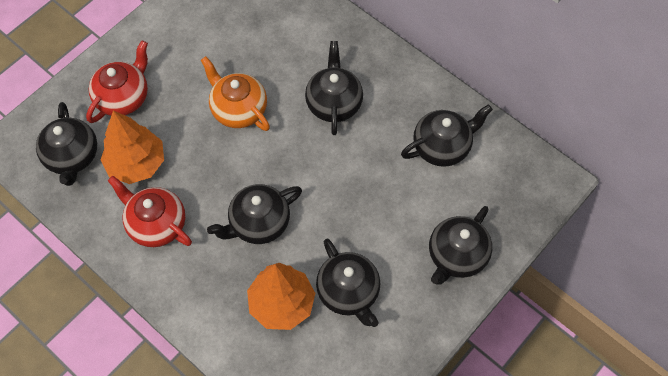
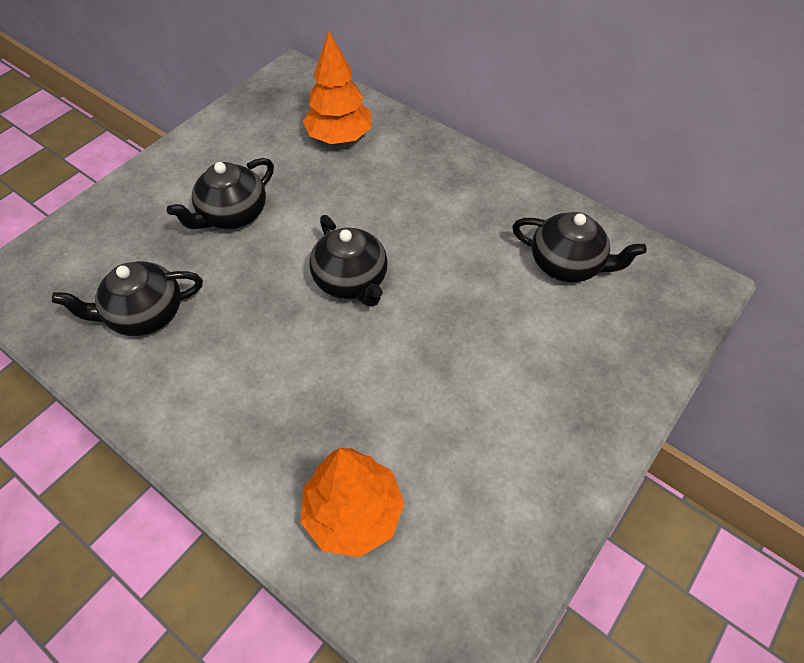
black teapot: 6 -> 4
orange teapot: 1 -> 0
red teapot: 2 -> 0

